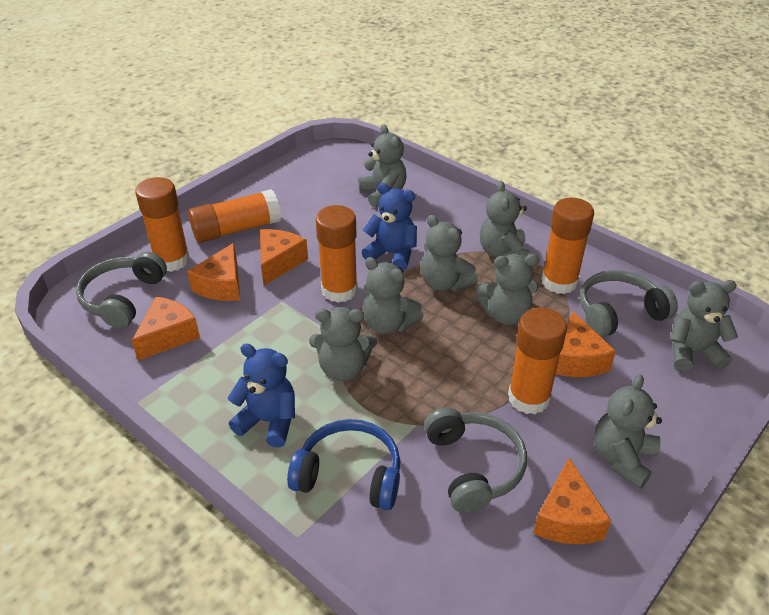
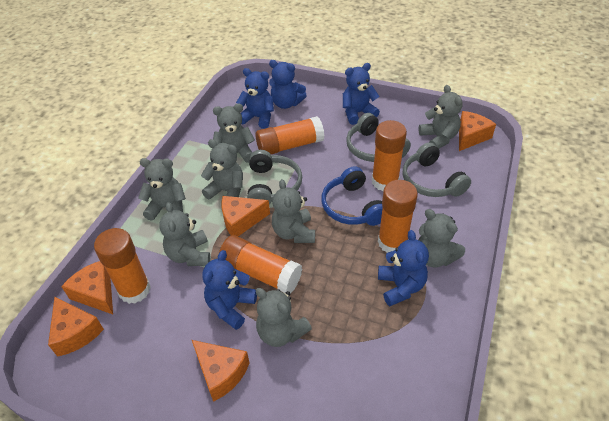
blue teddy bear: 2 -> 5

